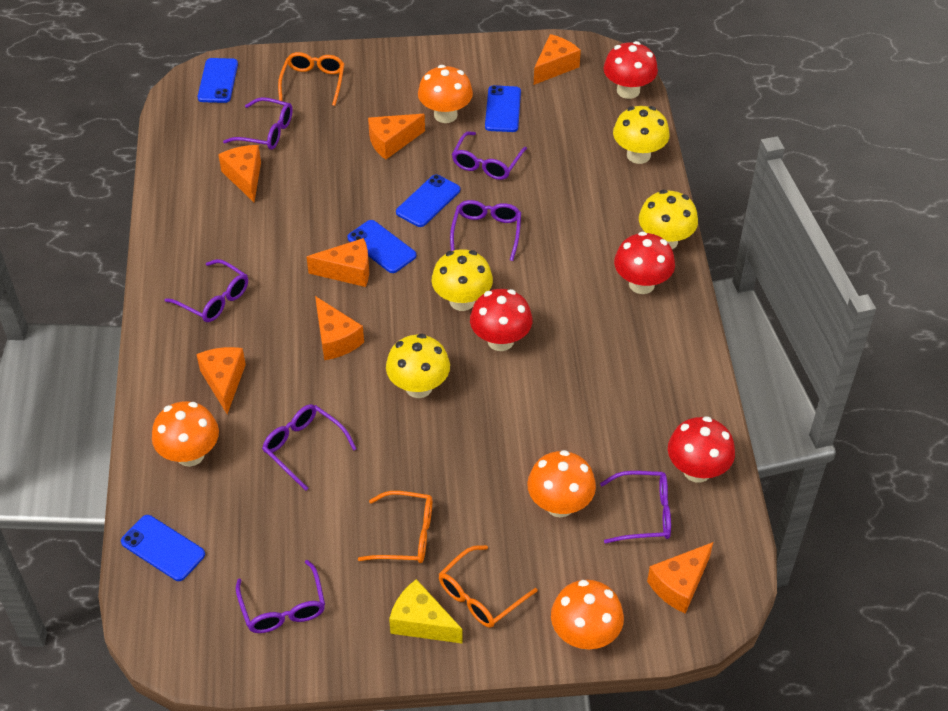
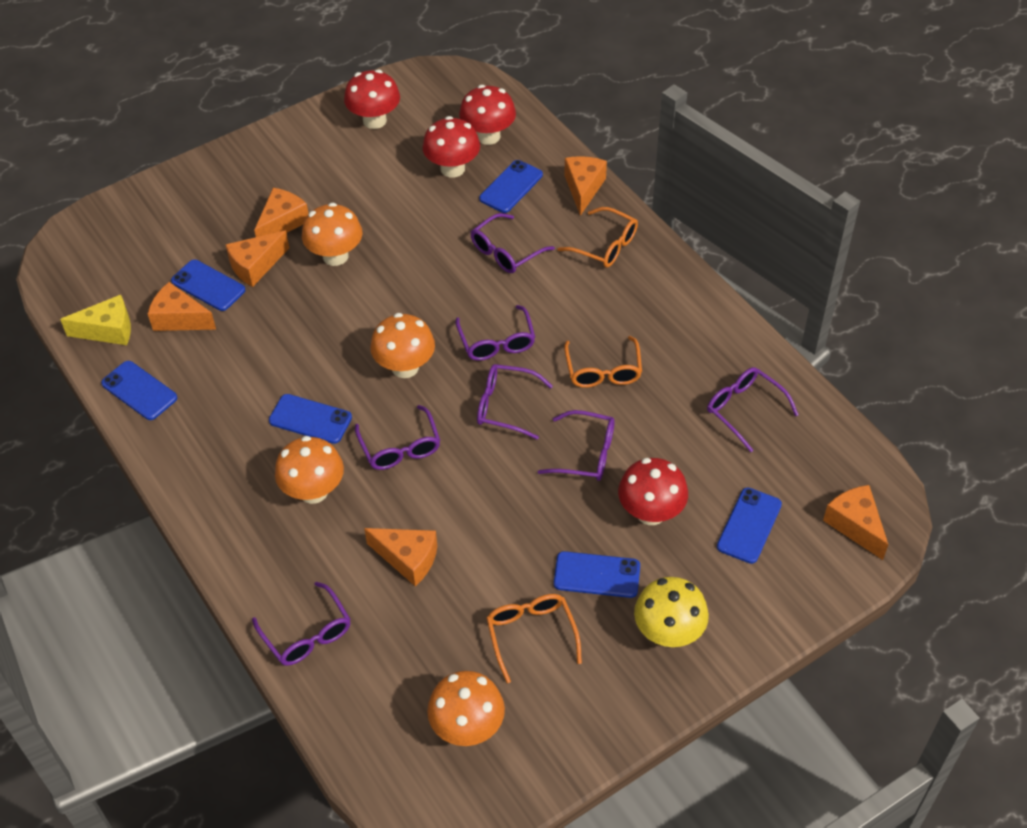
blue phone: 5 -> 6
orange cheese: 7 -> 6
yellow mushroom: 4 -> 1

